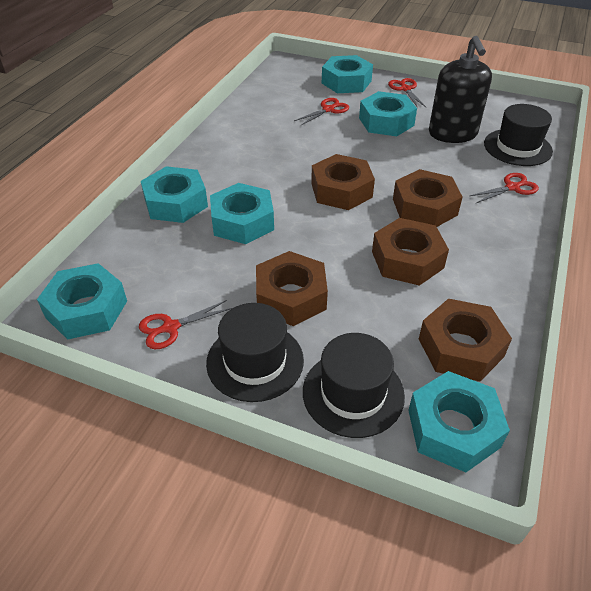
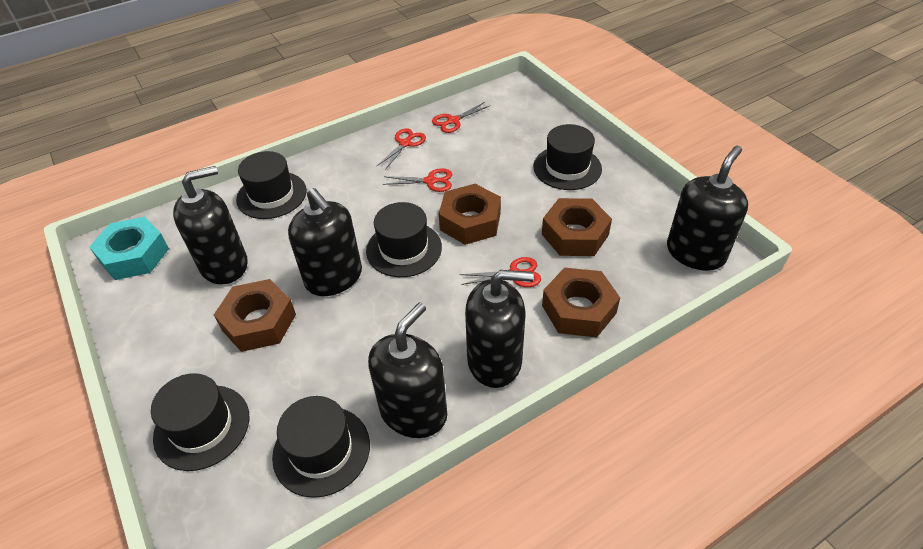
black hat: 3 -> 5
black soap dispenser: 1 -> 5
brown nut: 5 -> 4
turquoise nut: 6 -> 1

